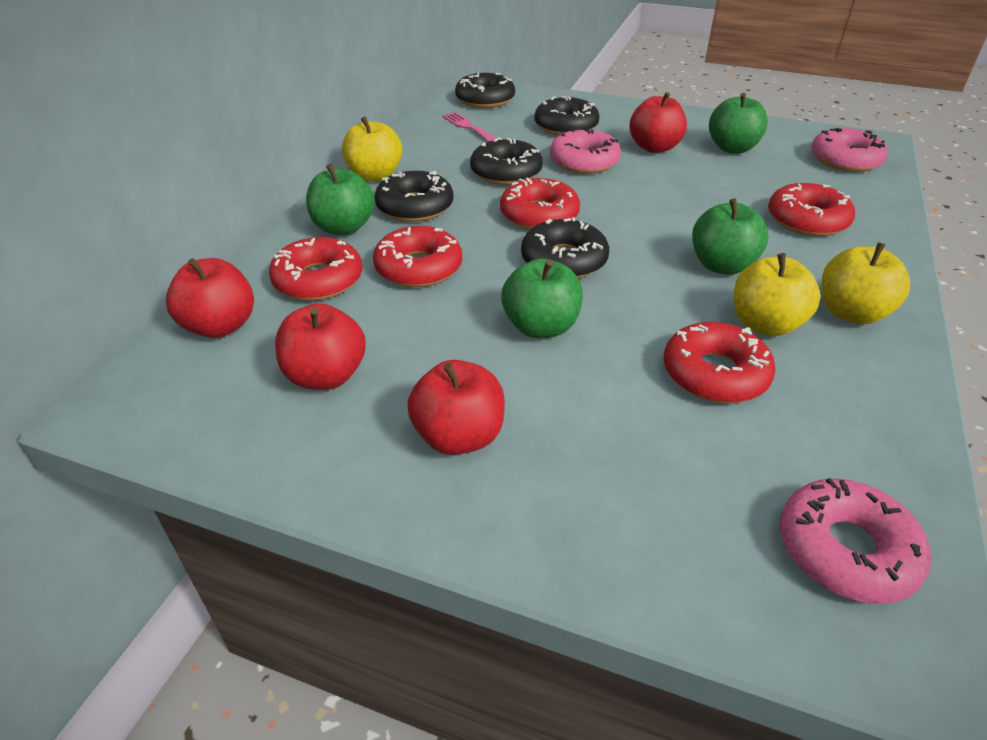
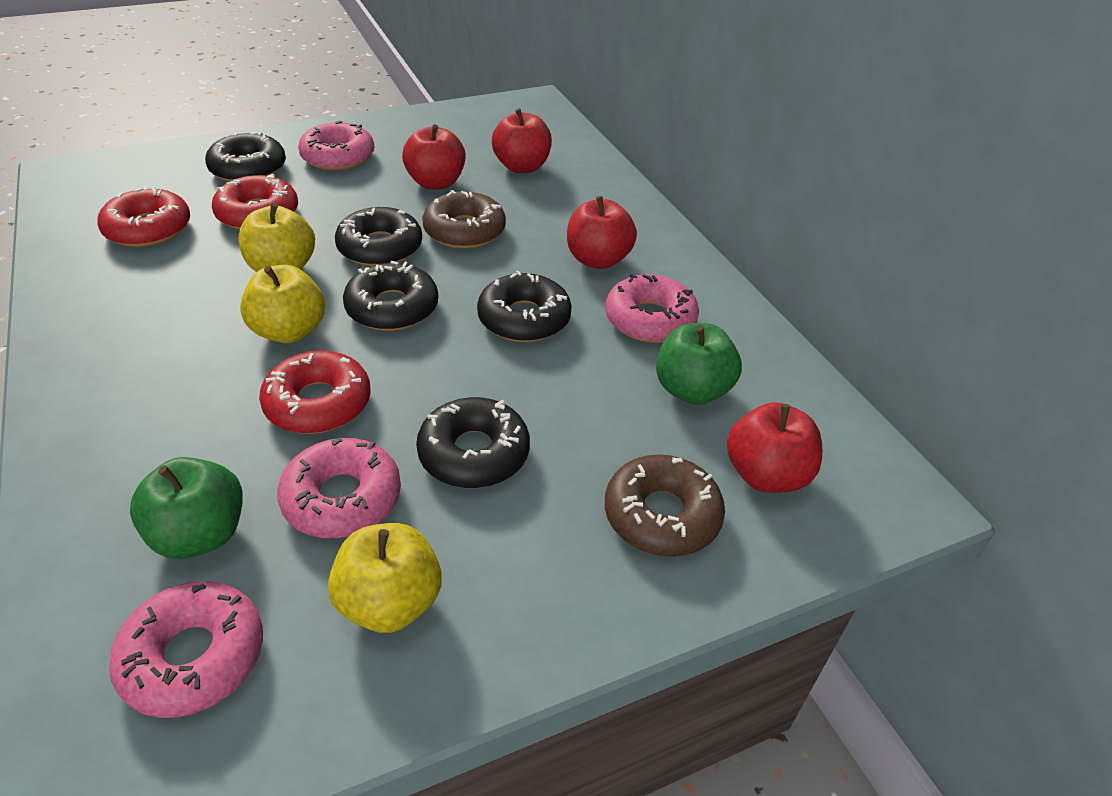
brown donut: 0 -> 2
green apple: 4 -> 2
pink donut: 3 -> 4
pink fork: 1 -> 0
red donut: 5 -> 3

